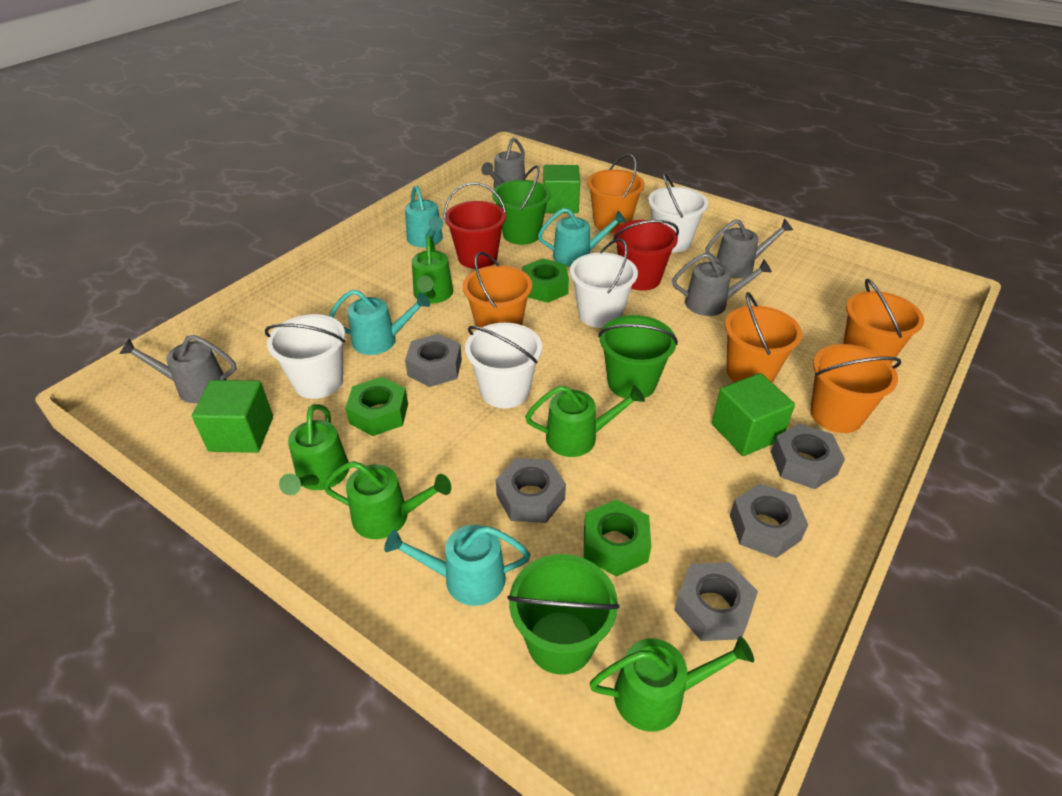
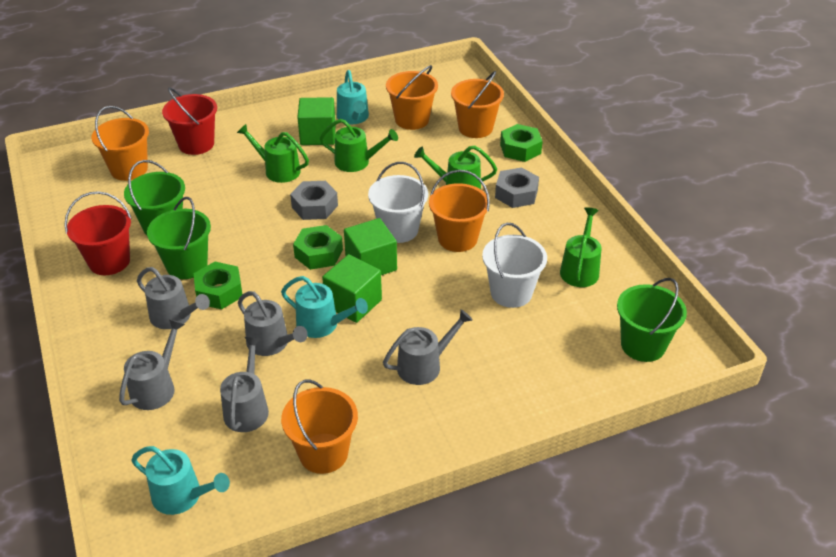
green watering can: 5 -> 4
grey nut: 5 -> 2
grey watering can: 4 -> 5
turquoise watering can: 4 -> 3
white bucket: 4 -> 2

